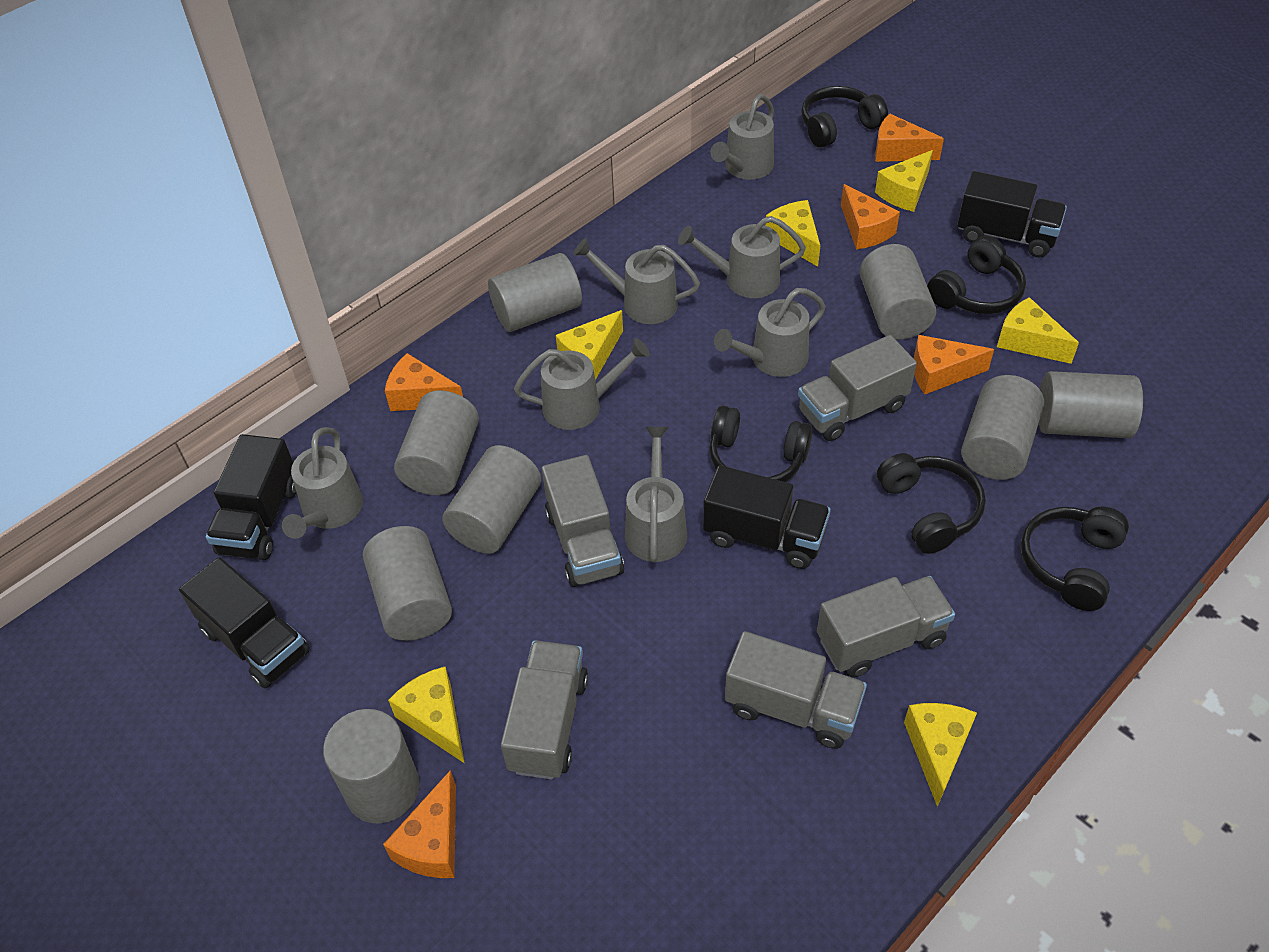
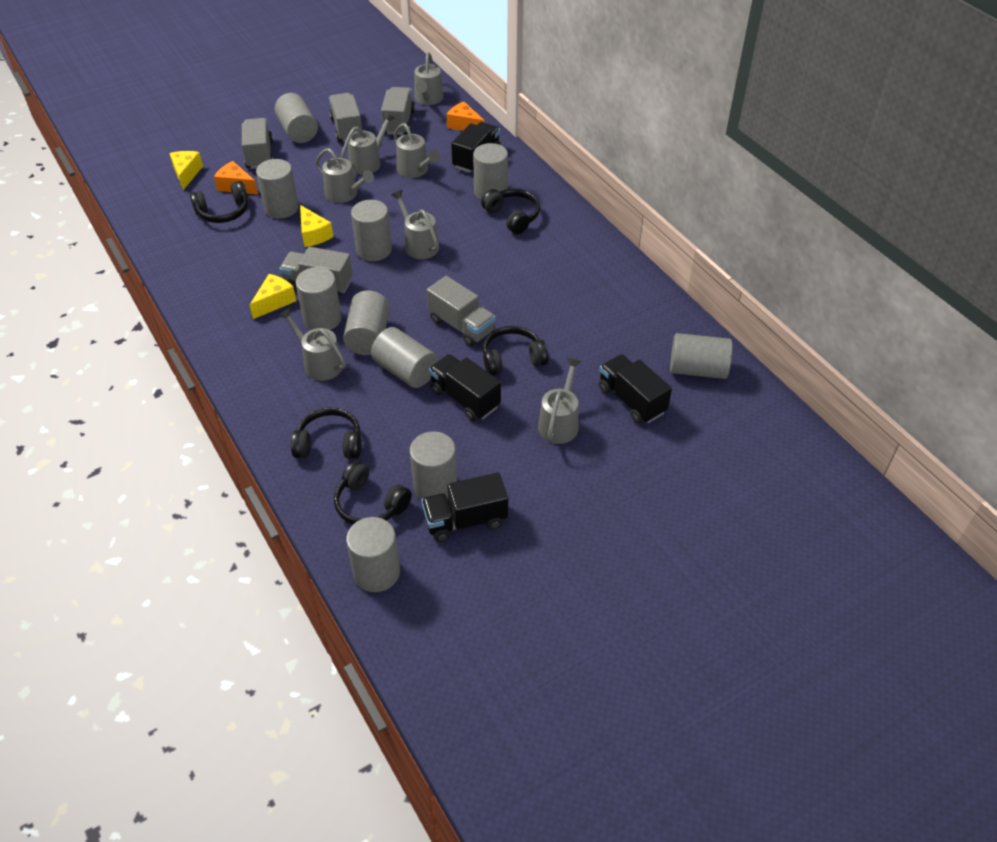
grey cylinder: 8 -> 10
orange cheese: 5 -> 2
yellow cheese: 6 -> 3

